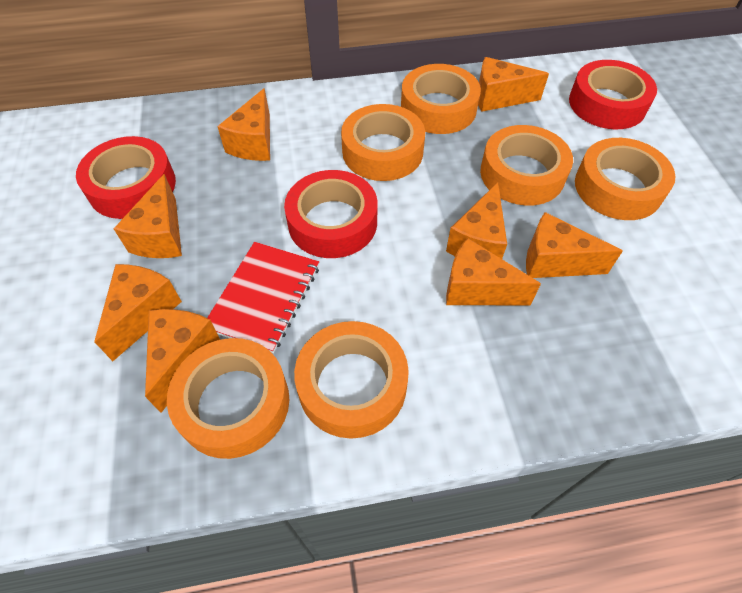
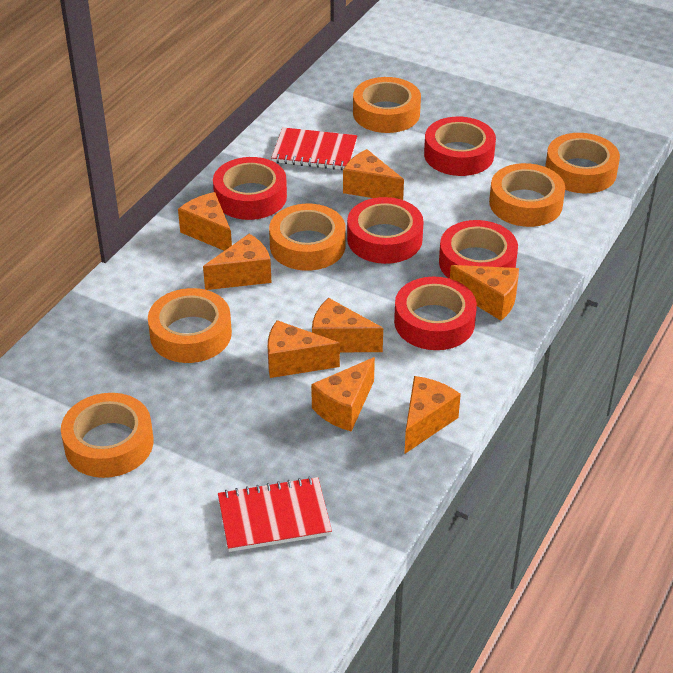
red notebook: 1 -> 2
red tape: 3 -> 5

